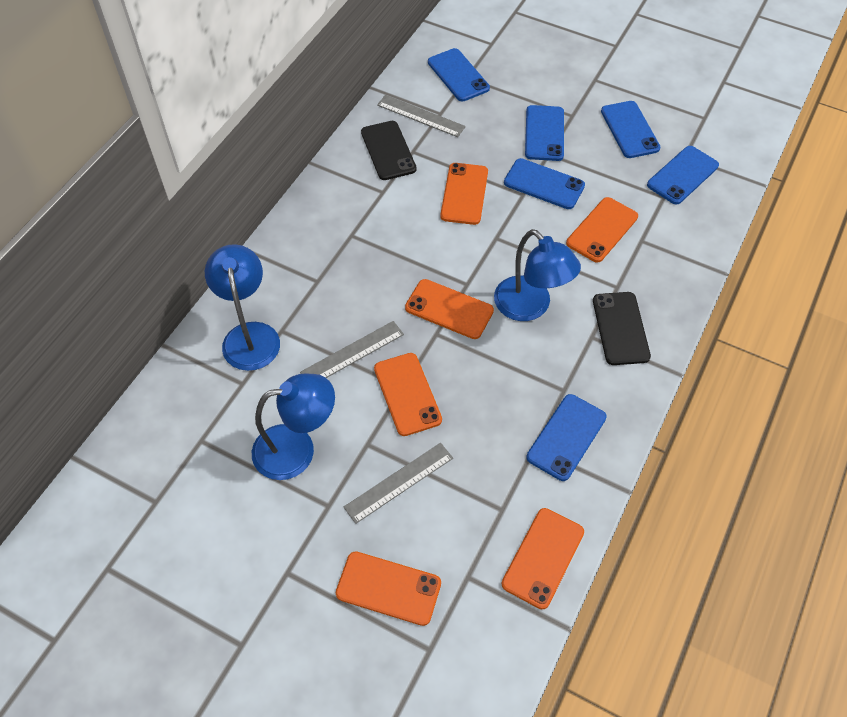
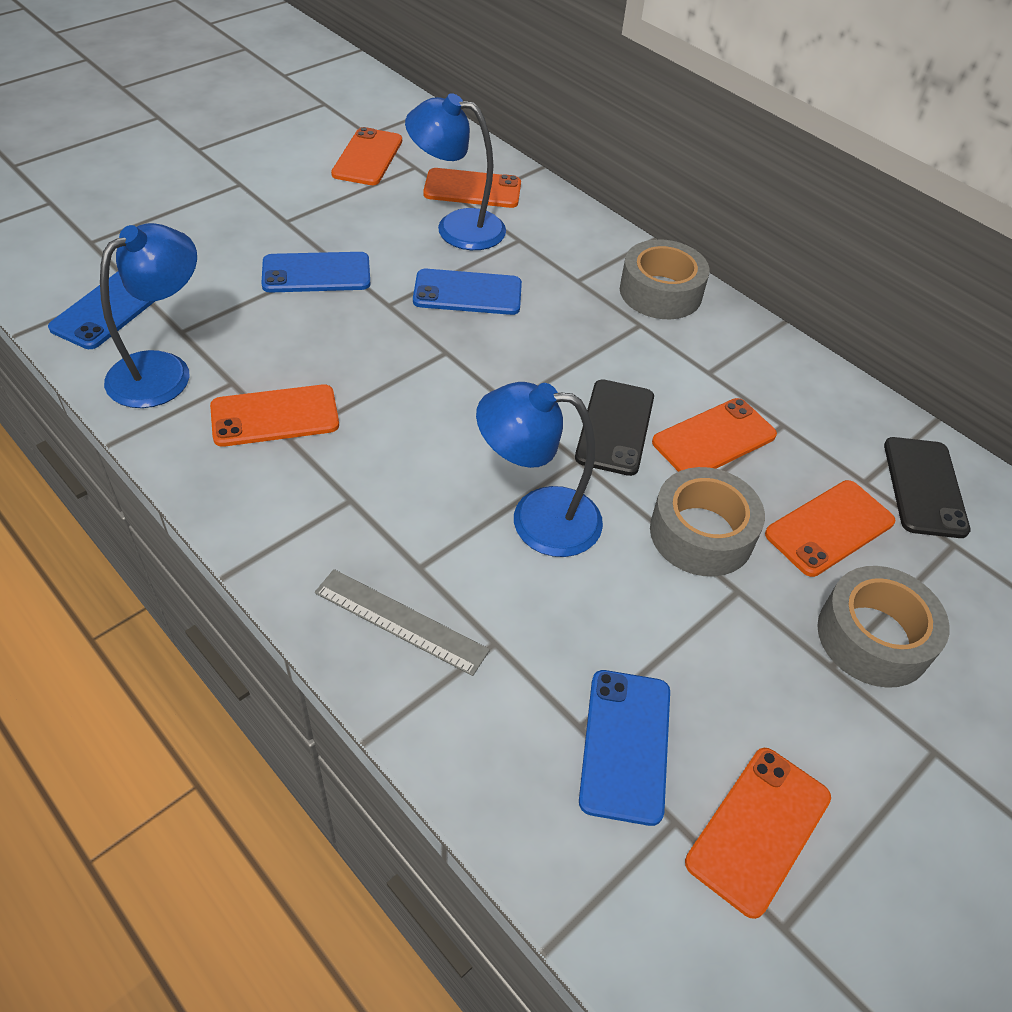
blue phone: 6 -> 4
grey ruler: 3 -> 1
grey tape: 0 -> 3

